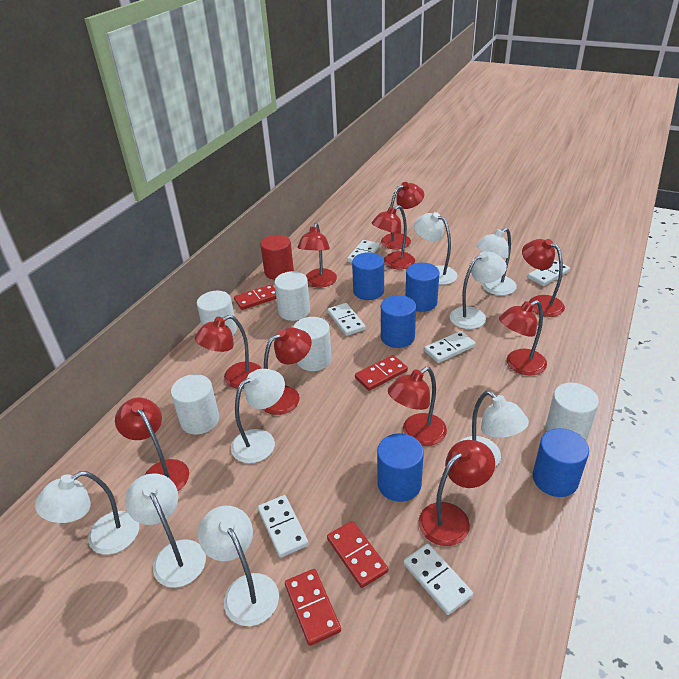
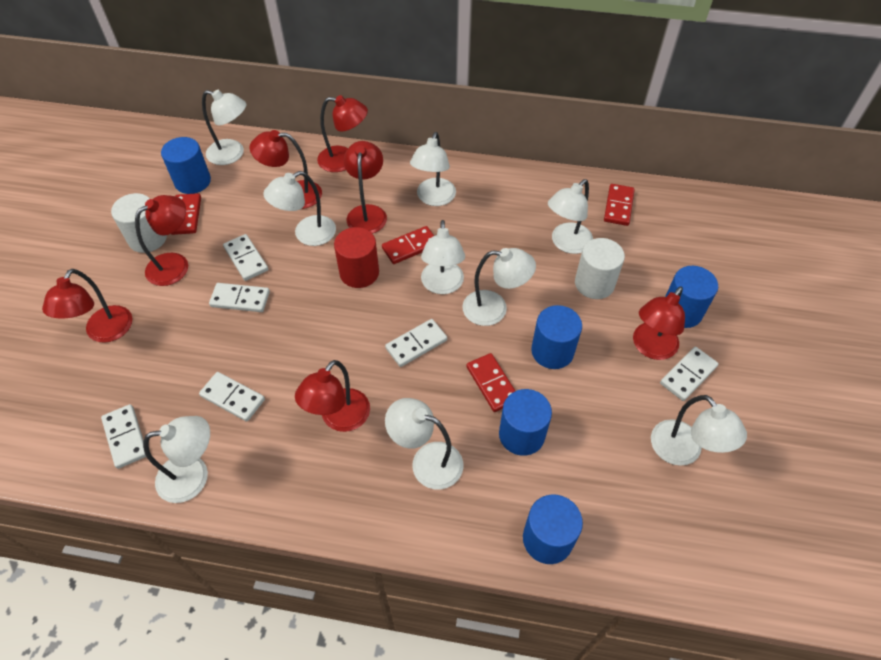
red lamp: 10 -> 7
white cylinder: 5 -> 2
white lamp: 8 -> 9

